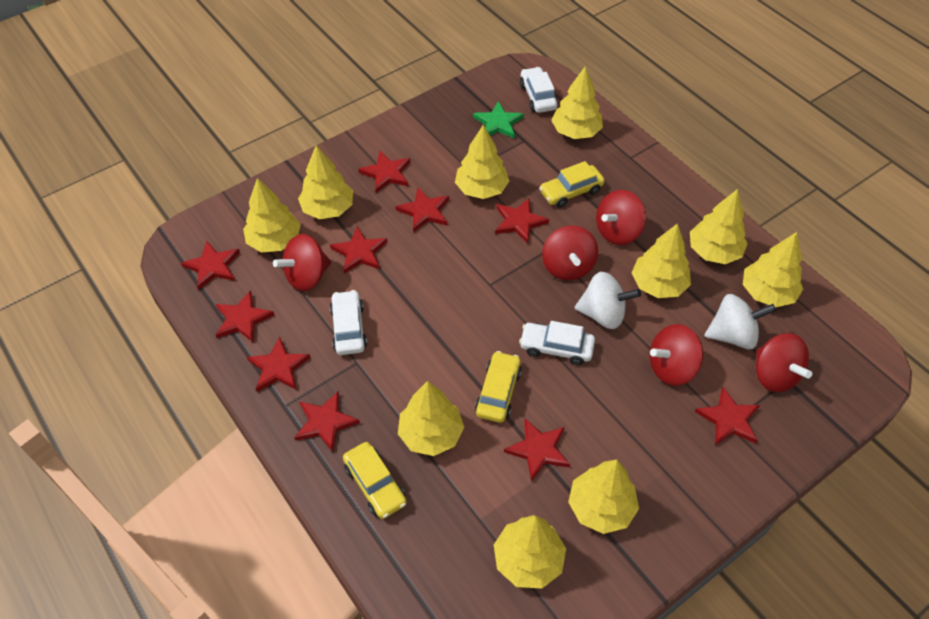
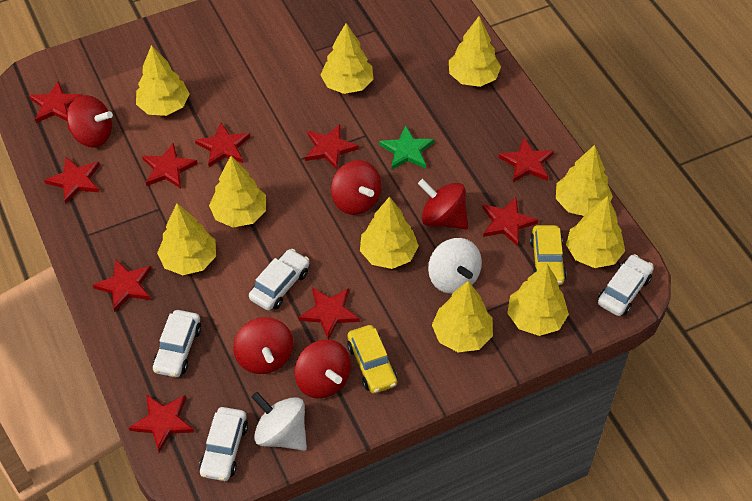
white car: 3 -> 4
yellow car: 3 -> 2

